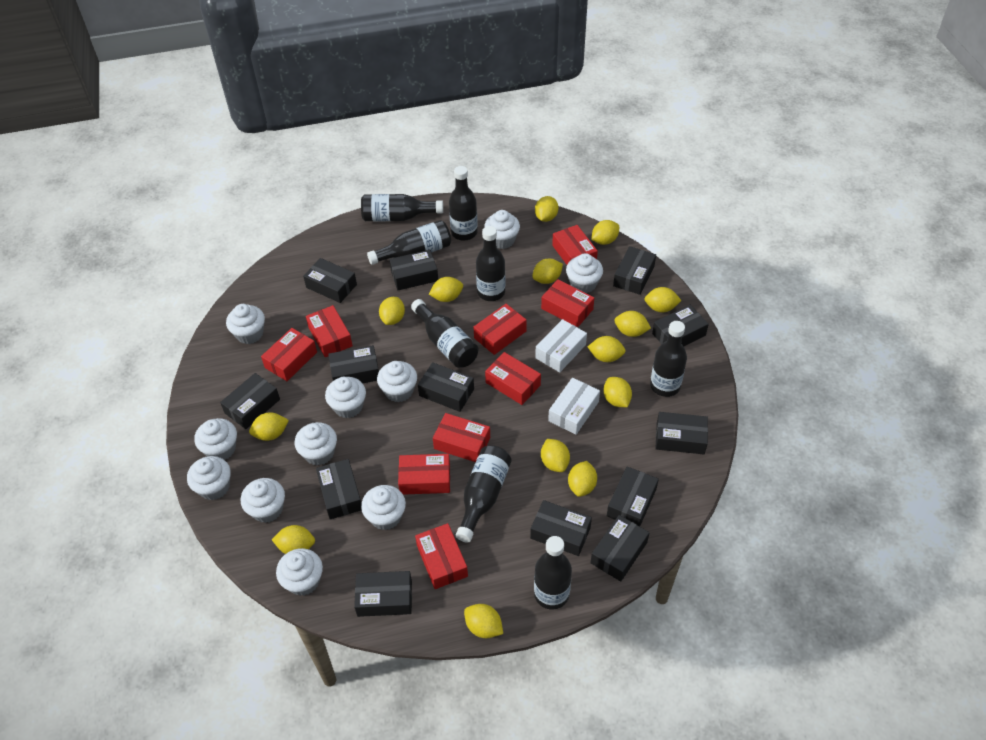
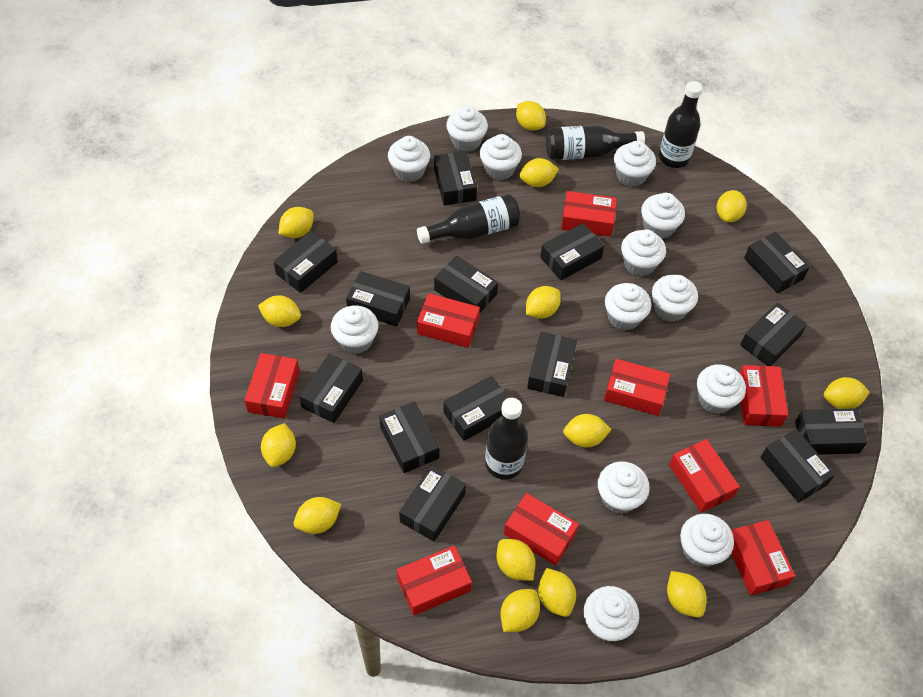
black bottle: 8 -> 4
black box: 13 -> 14
white box: 2 -> 0
white cupcake: 11 -> 13

